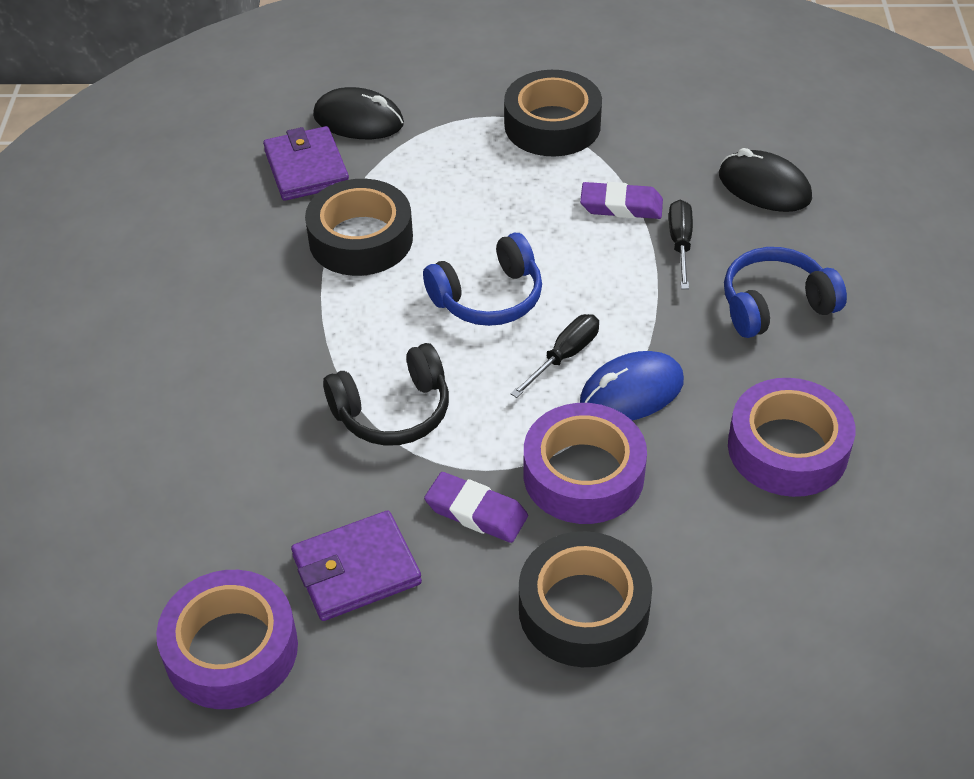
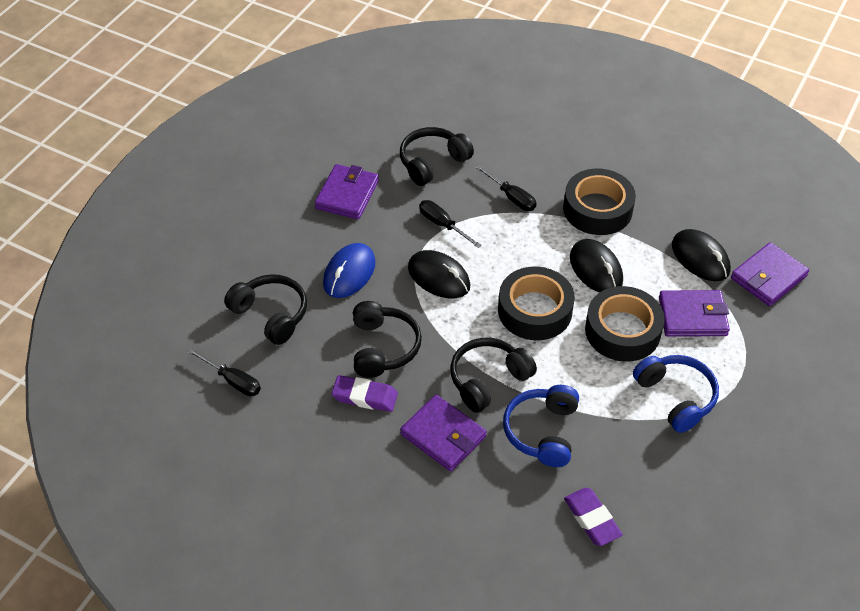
black headphones: 1 -> 4
black mouse: 2 -> 3
black screwdriver: 2 -> 3
purple tape: 3 -> 0
purple wallet: 2 -> 4

